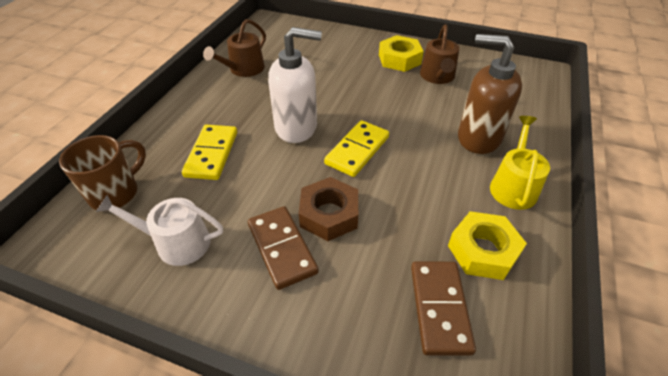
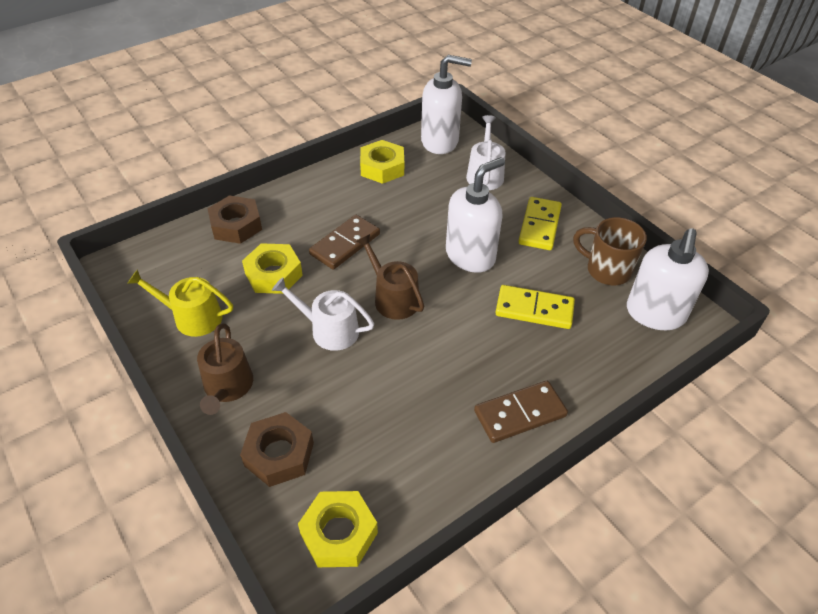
brown nut: 1 -> 2
brown soap dispenser: 1 -> 0
white soap dispenser: 1 -> 3
white watering can: 1 -> 2
yellow nut: 2 -> 3

